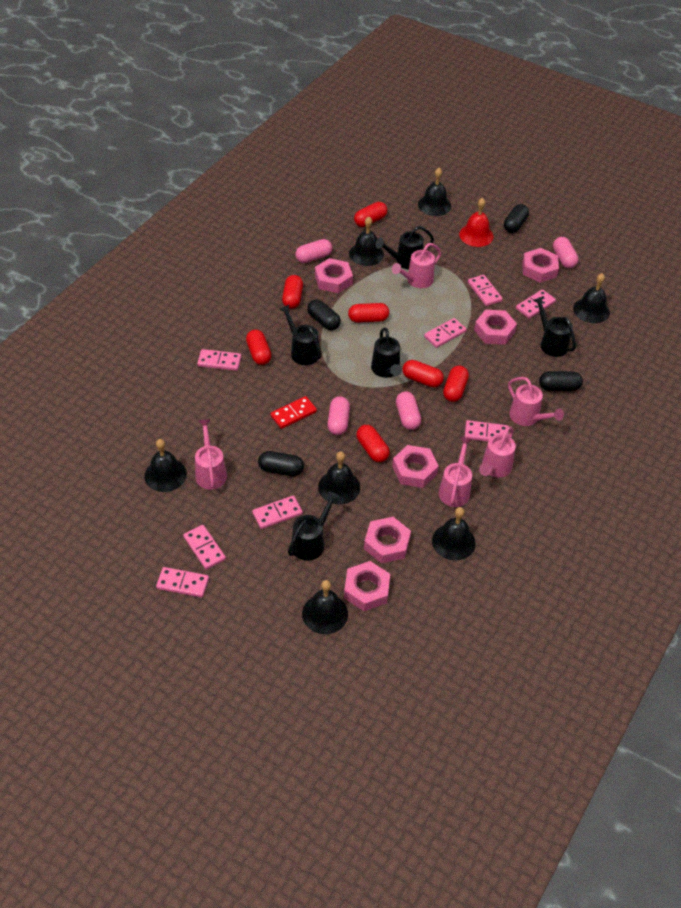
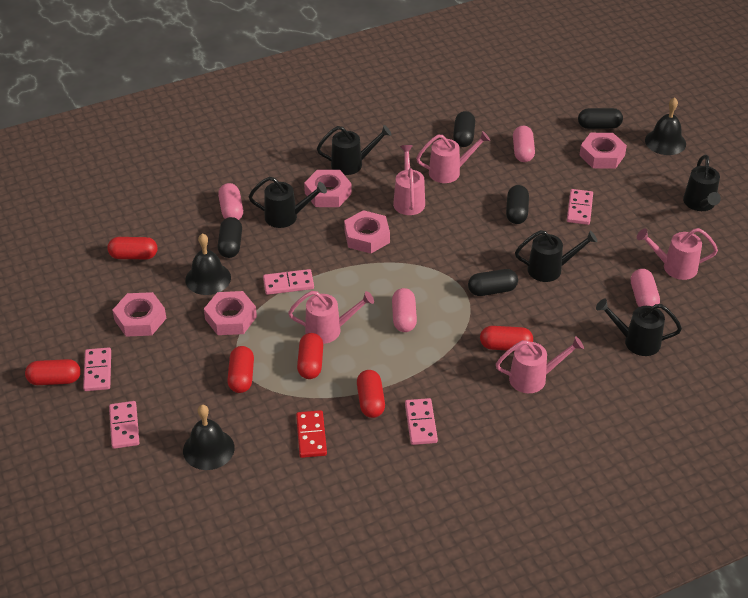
black bell: 7 -> 3
black capsule: 4 -> 5
pink domino: 8 -> 5
pink nut: 6 -> 5
red bell: 1 -> 0
red capsule: 7 -> 6

